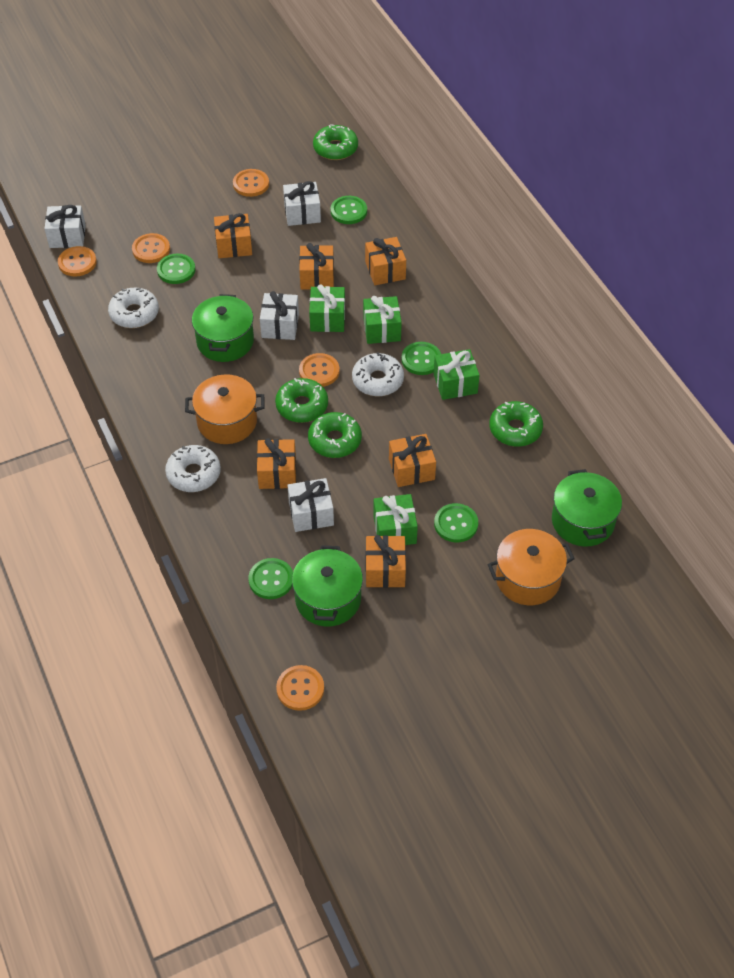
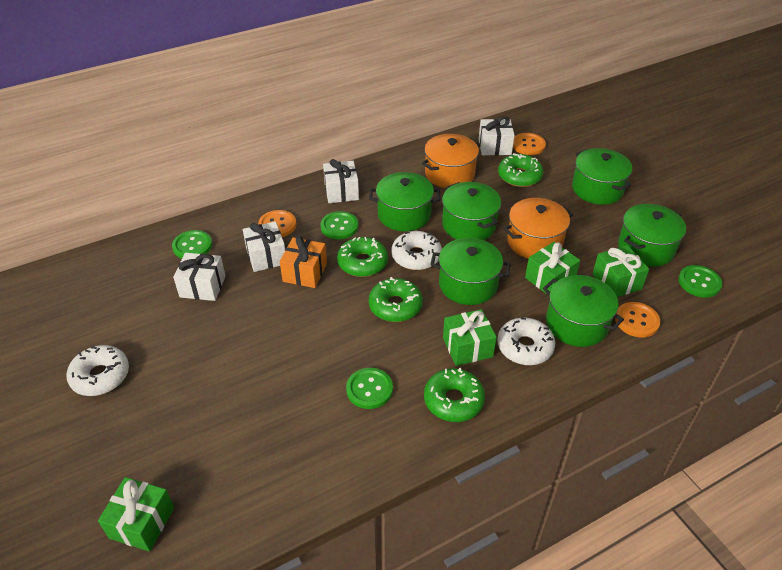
green button: 5 -> 4
green pot: 3 -> 6
orange button: 5 -> 3
orange gift: 6 -> 1

